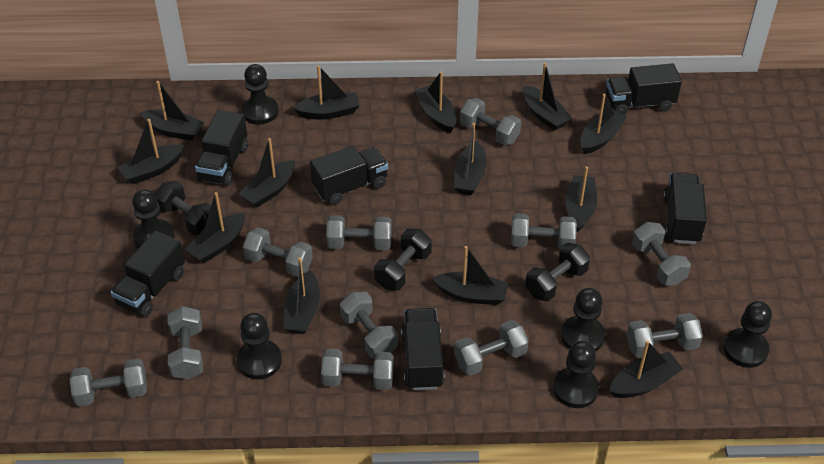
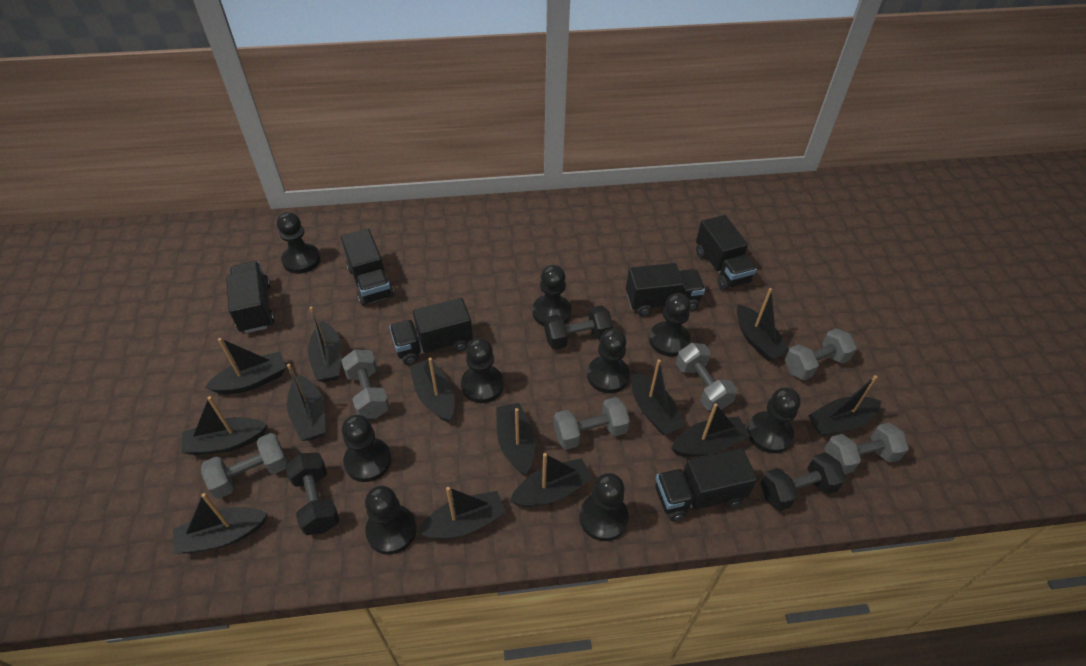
black pawn: 6 -> 9
grey dumbbell: 11 -> 6

